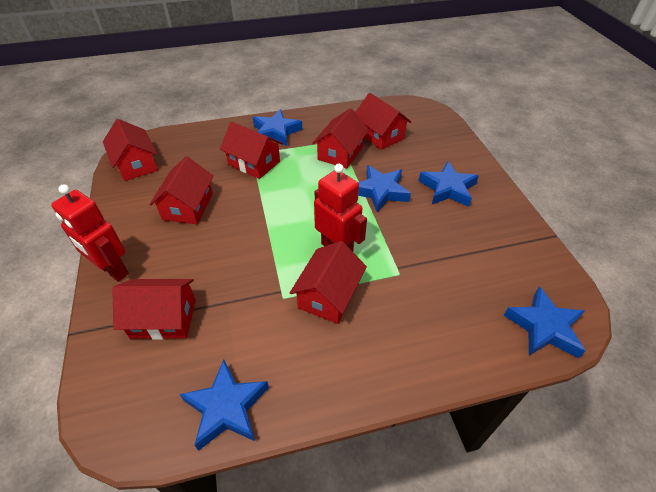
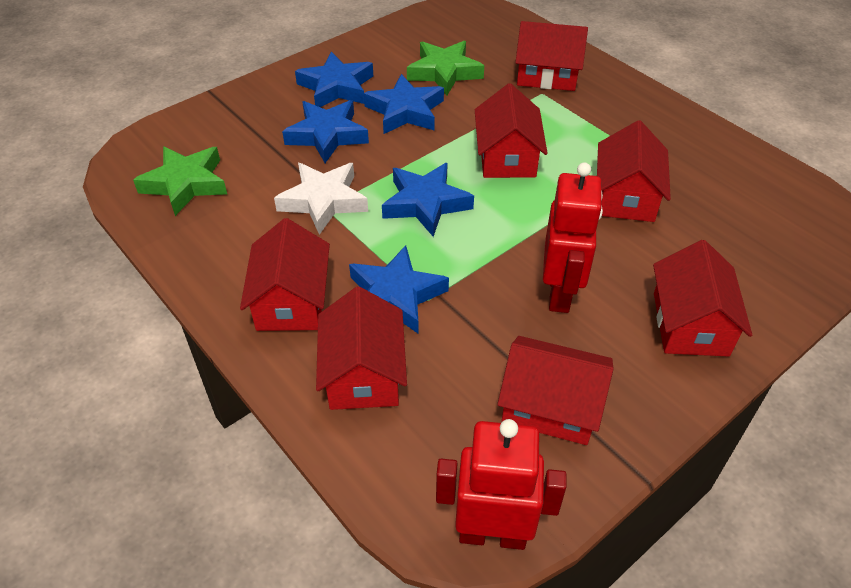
green star: 0 -> 2
white star: 0 -> 1

